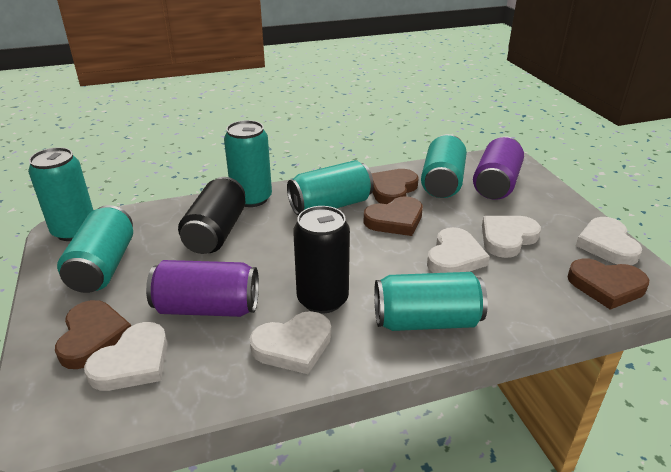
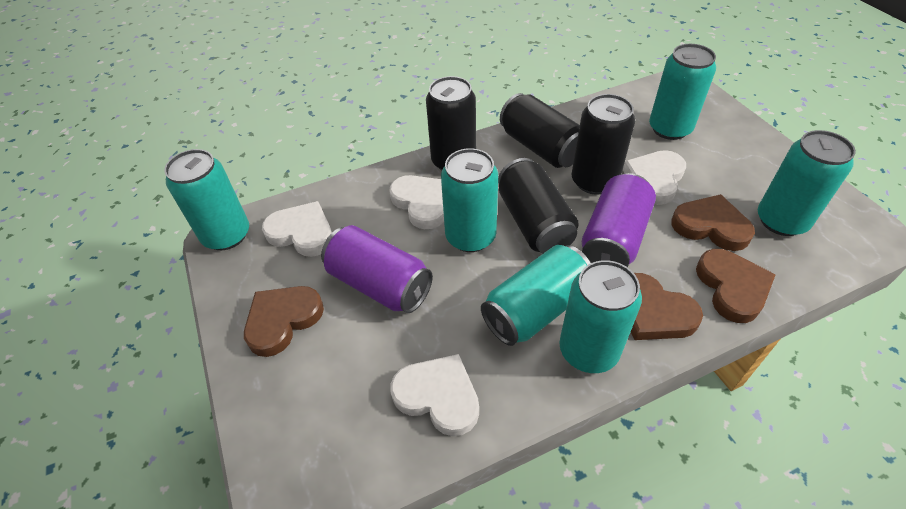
black can: 2 -> 4
white heart: 5 -> 4

